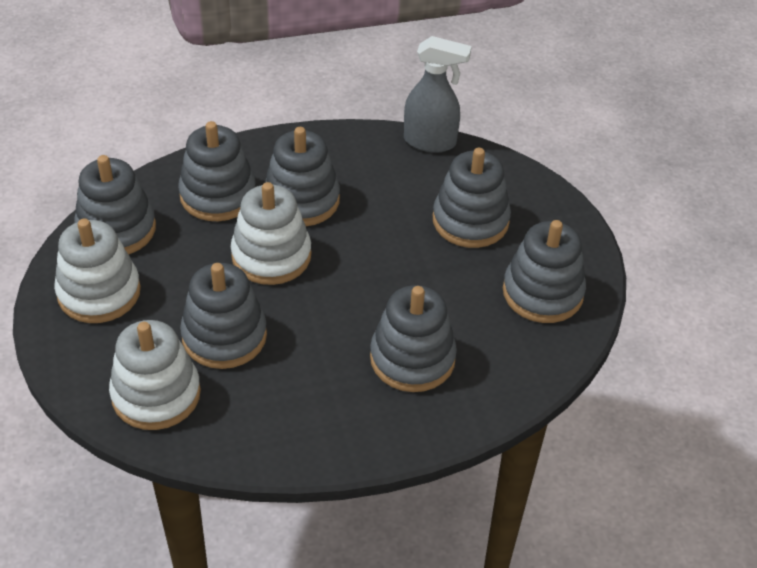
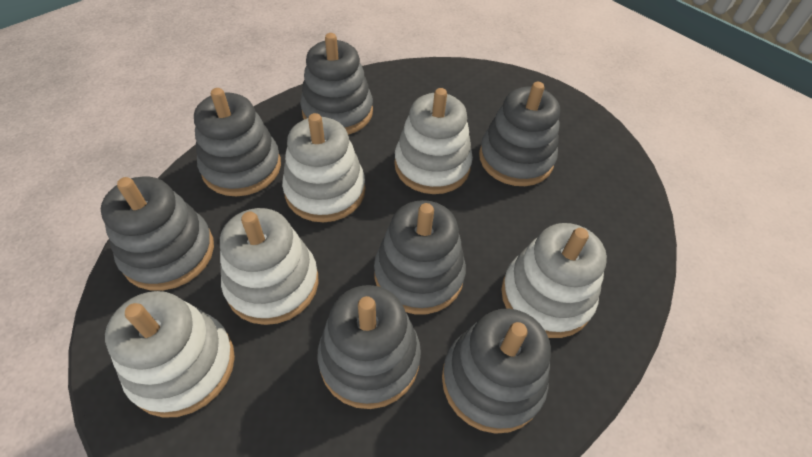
grey spray bottle: 1 -> 0
white stacking toy: 3 -> 5

